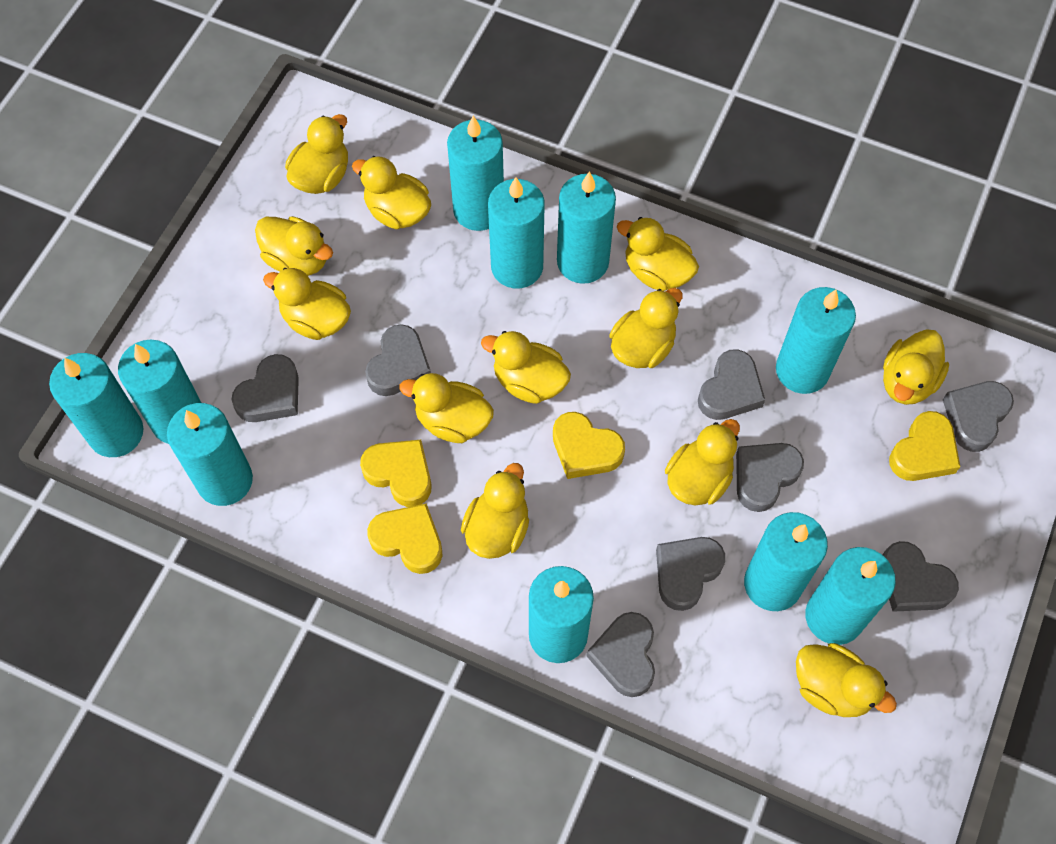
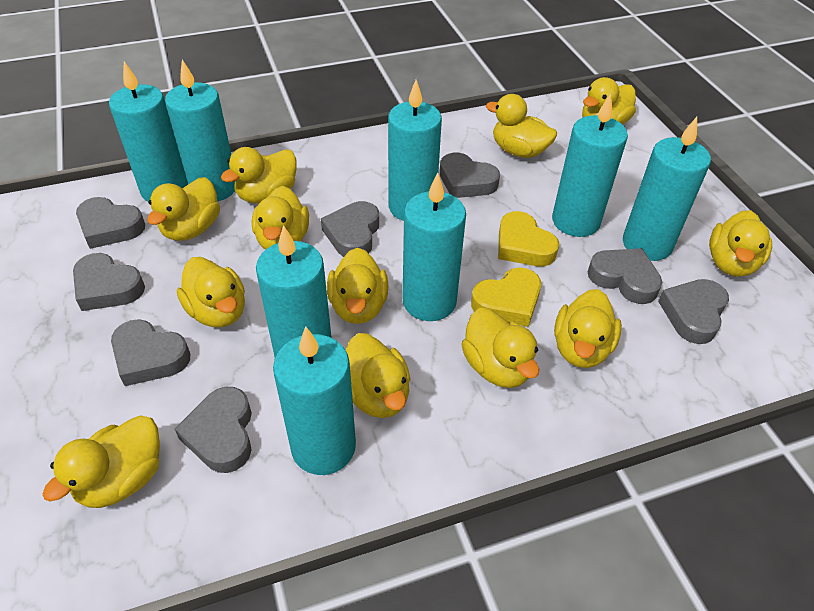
turquoise candle: 10 -> 8
yellow heart: 4 -> 2

